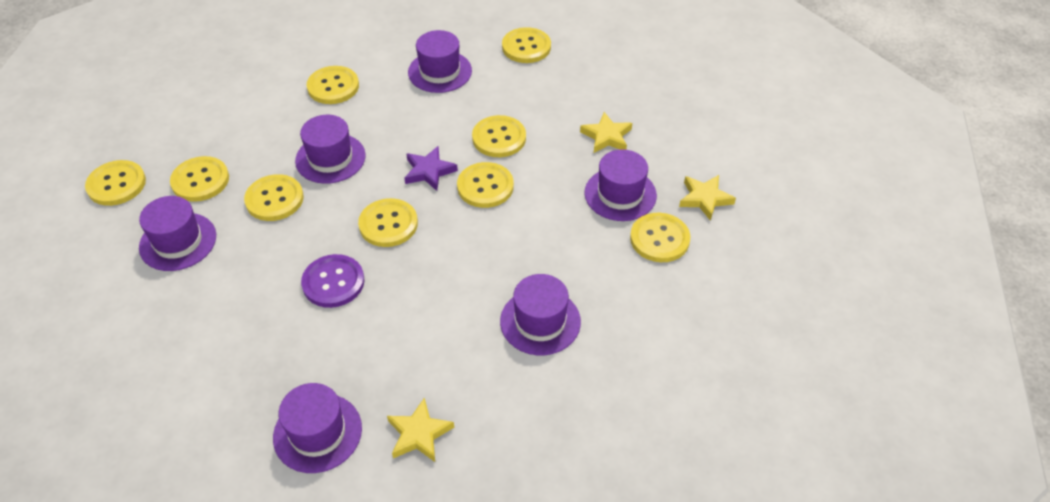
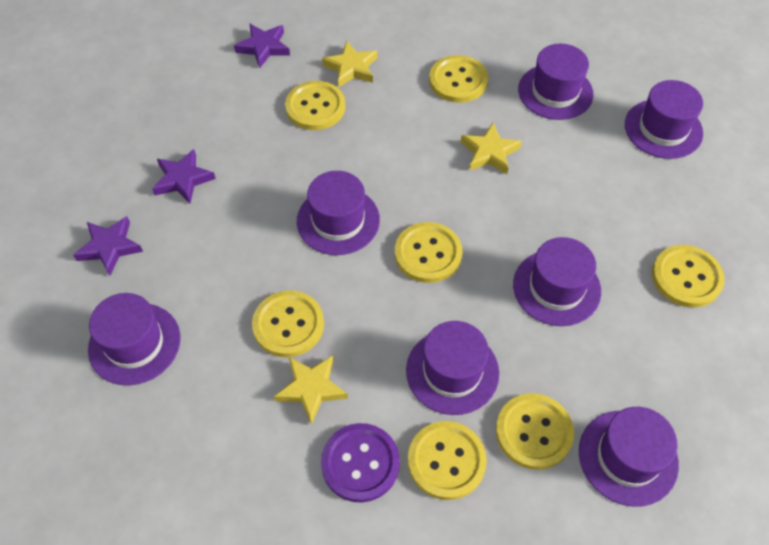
purple hat: 6 -> 7
purple star: 1 -> 3
yellow button: 9 -> 7

